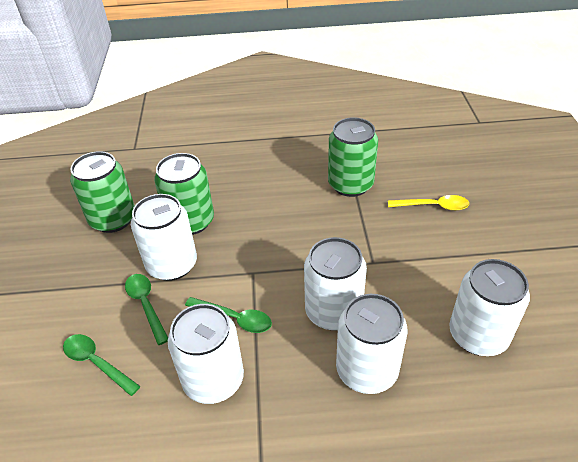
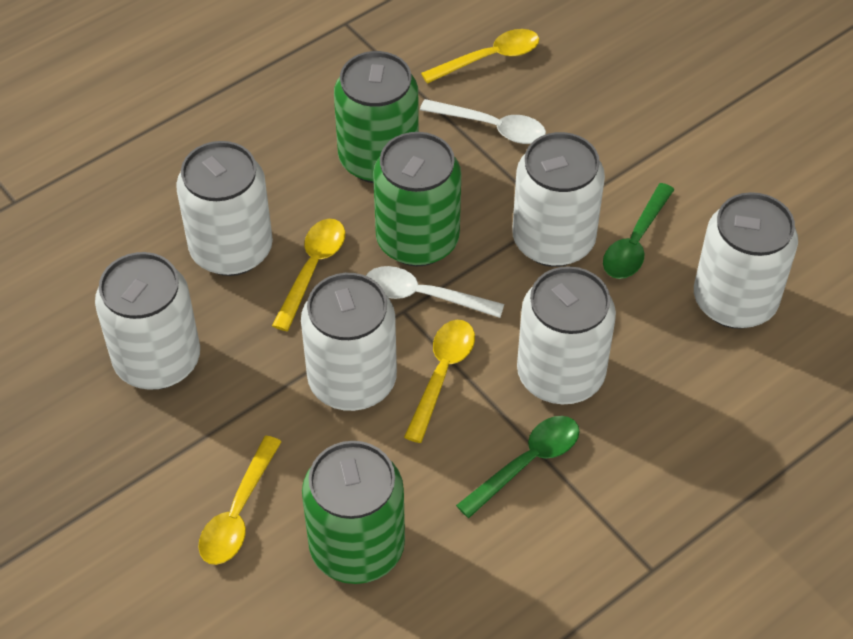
green spoon: 3 -> 2
white can: 5 -> 6
white spoon: 0 -> 2
yellow spoon: 1 -> 4

